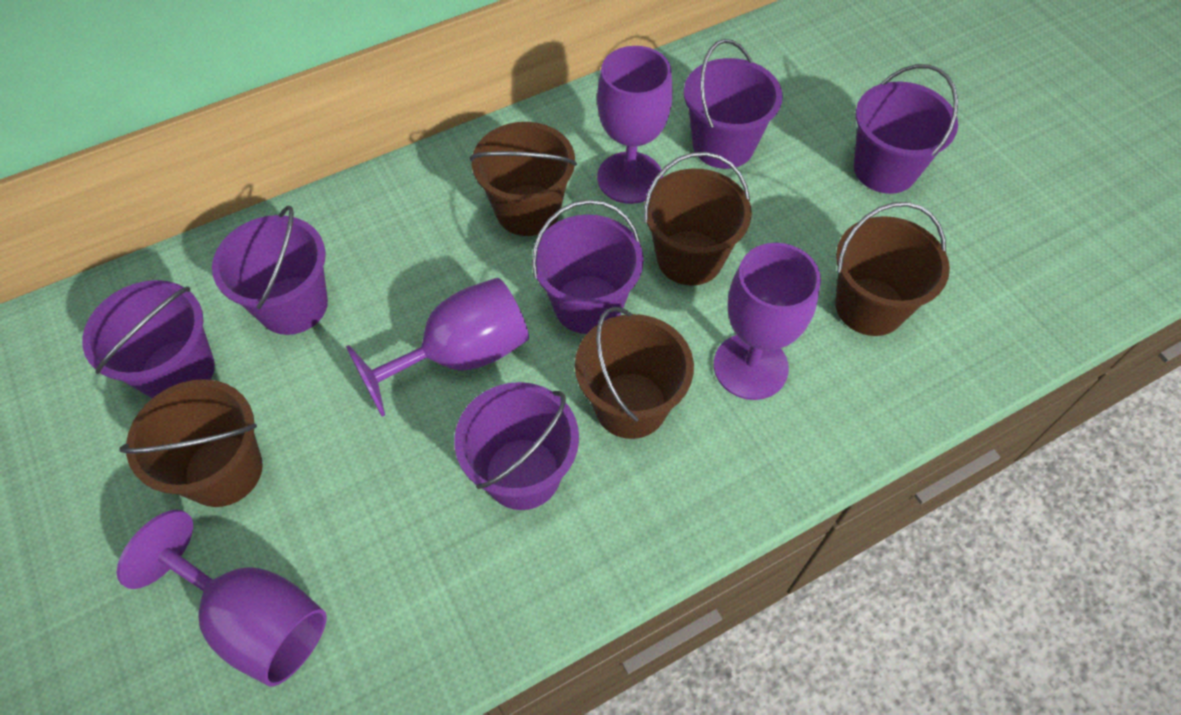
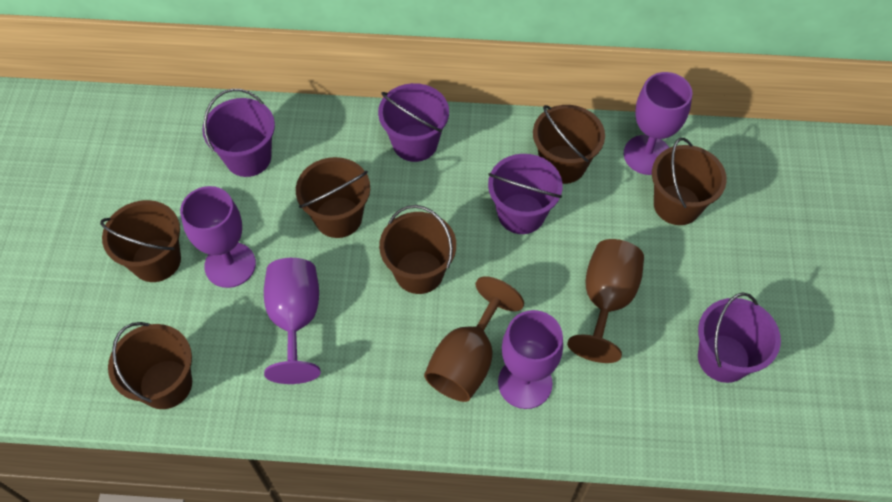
brown bucket: 5 -> 6
brown goblet: 0 -> 2
purple bucket: 6 -> 4

